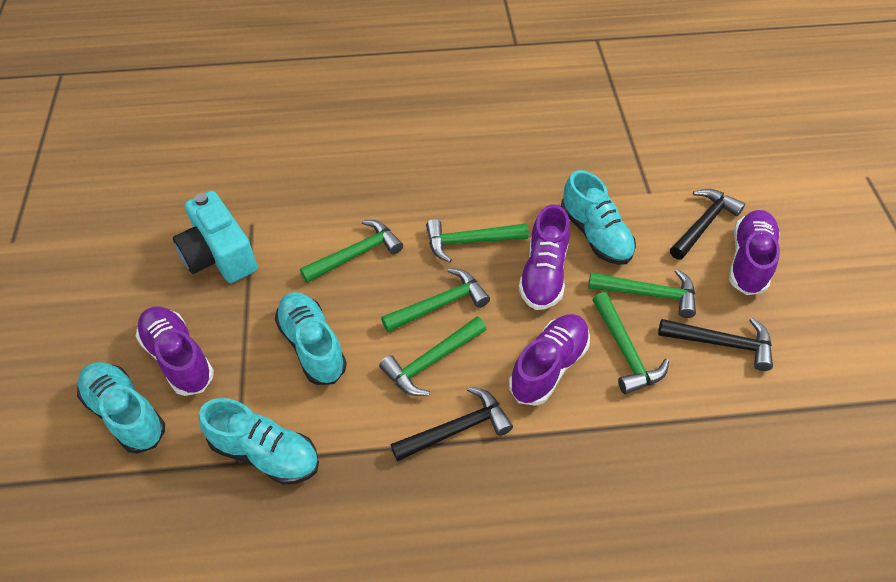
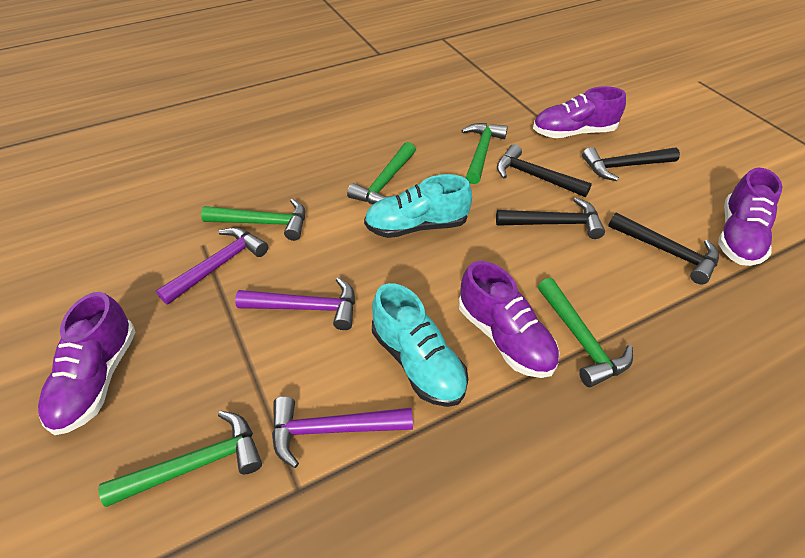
black hammer: 3 -> 4
green hammer: 6 -> 5
purple hammer: 0 -> 3
turquoise camera: 1 -> 0
turquoise shoe: 4 -> 2

